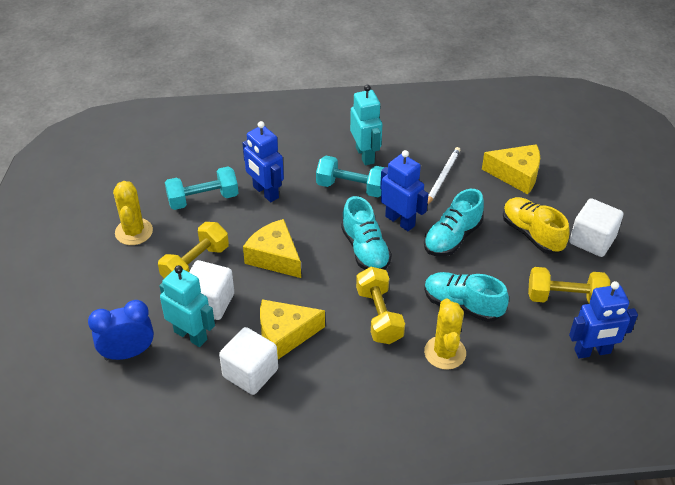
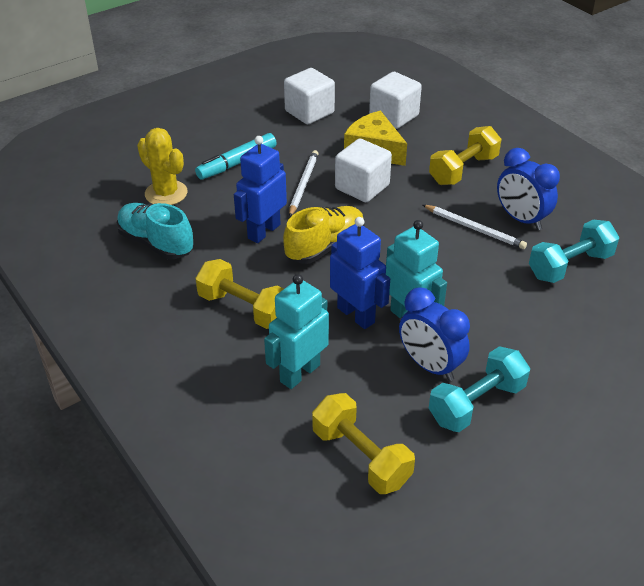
blue clock: 1 -> 2
blue robot: 3 -> 2
turquoise marker: 0 -> 1
turquoise shoe: 3 -> 1
white pencil: 1 -> 2
yellow cactus: 2 -> 1
yellow cheese: 3 -> 1

